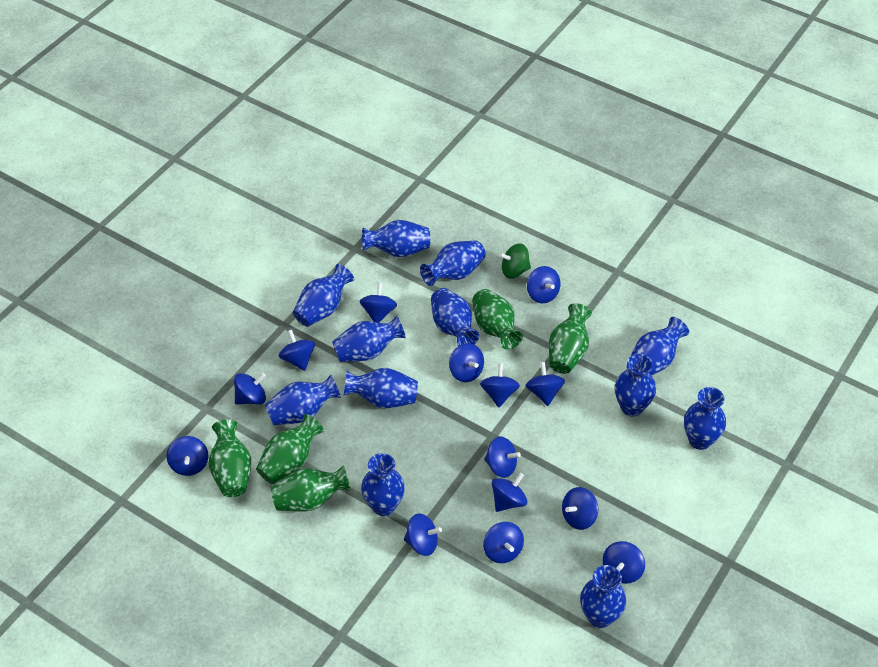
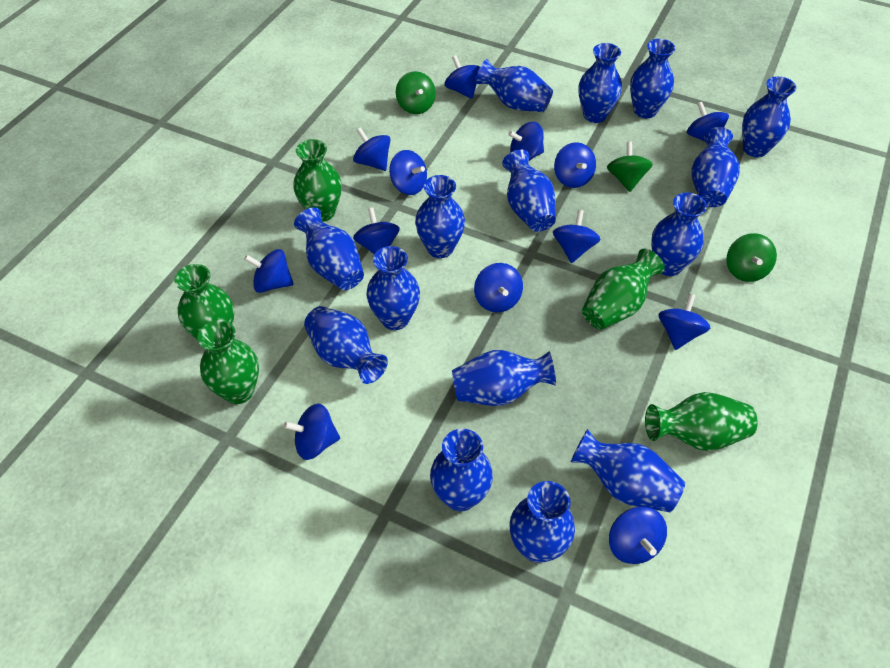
blue spinning top: 14 -> 13
blue vase: 12 -> 15
green spinning top: 1 -> 3

